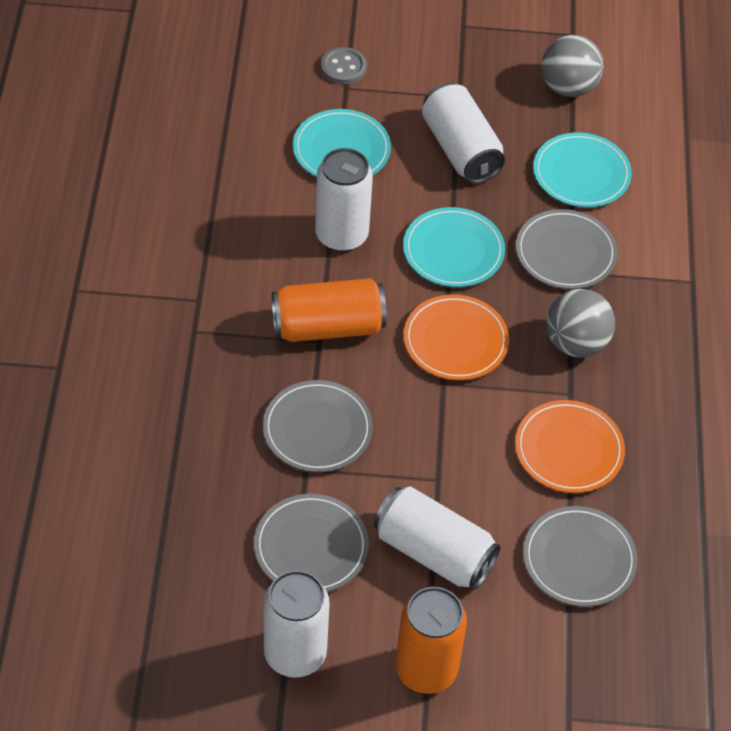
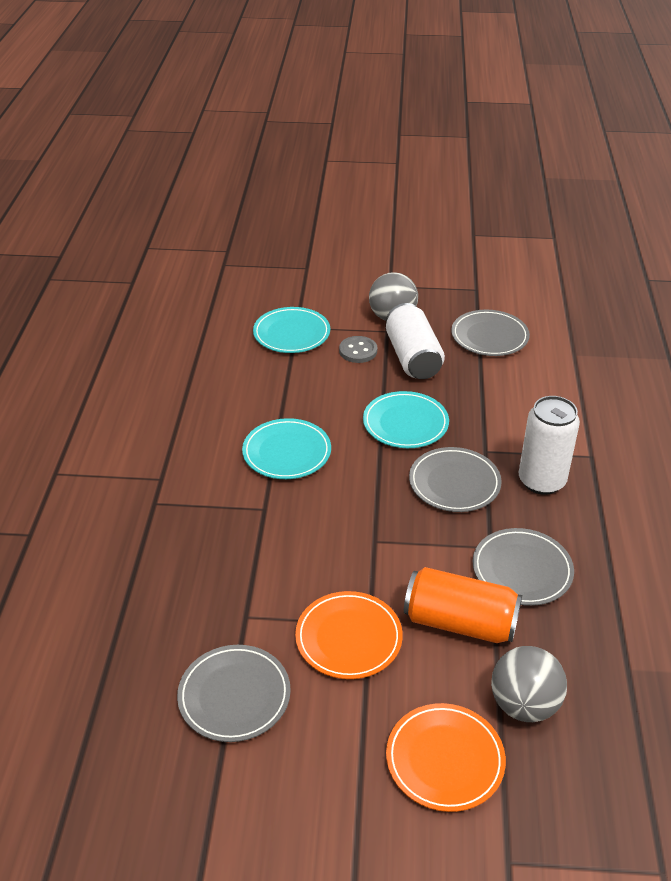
orange can: 2 -> 1
white can: 4 -> 2

